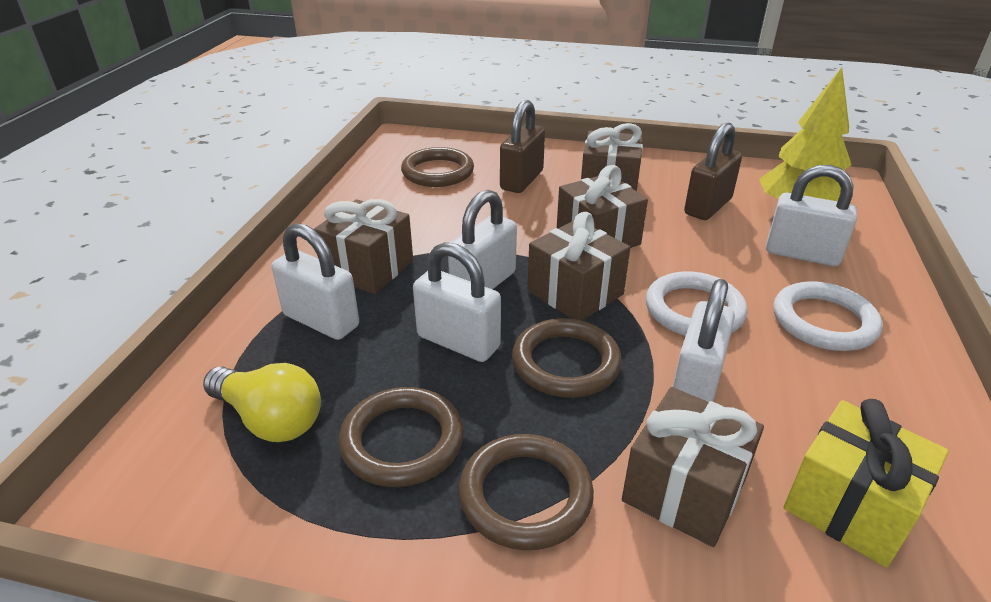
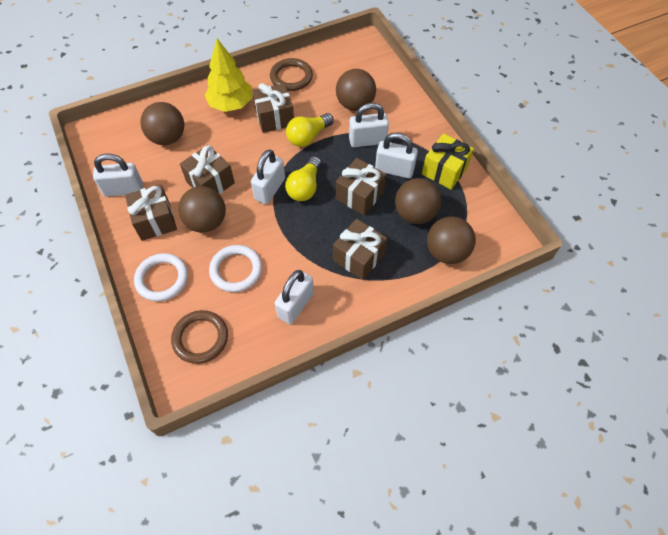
brown ball: 0 -> 5
brown padlock: 2 -> 0
brown ring: 4 -> 2
yellow light bulb: 1 -> 2

